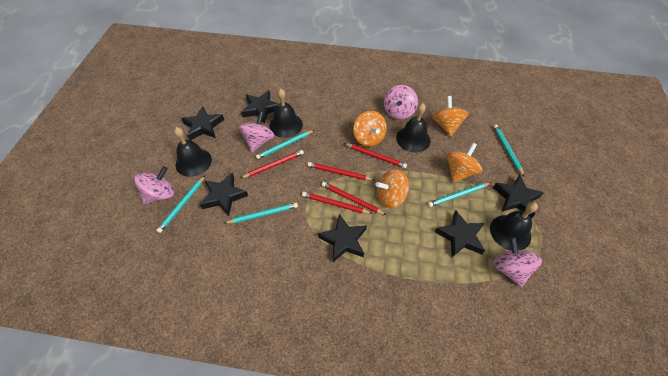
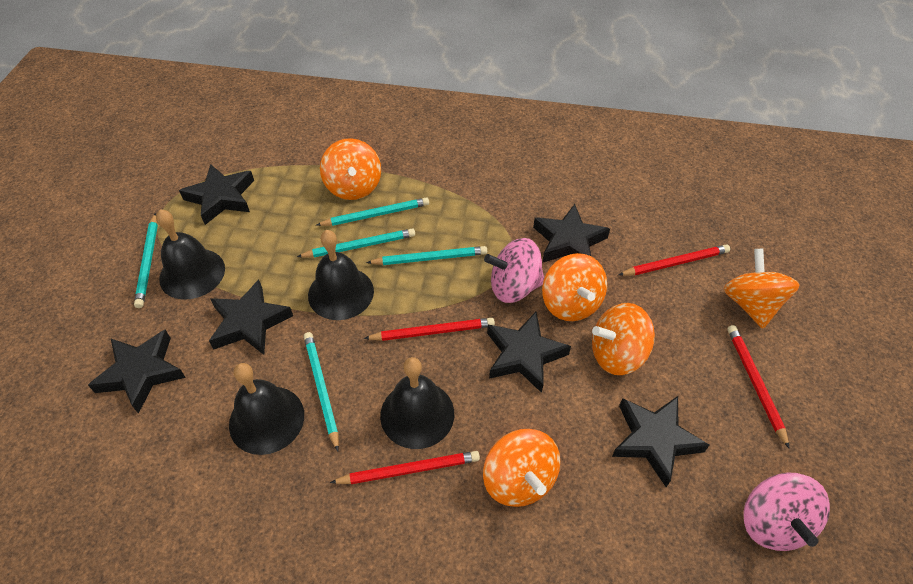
orange spinning top: 4 -> 5
pink spinning top: 4 -> 2
red pencil: 5 -> 4

